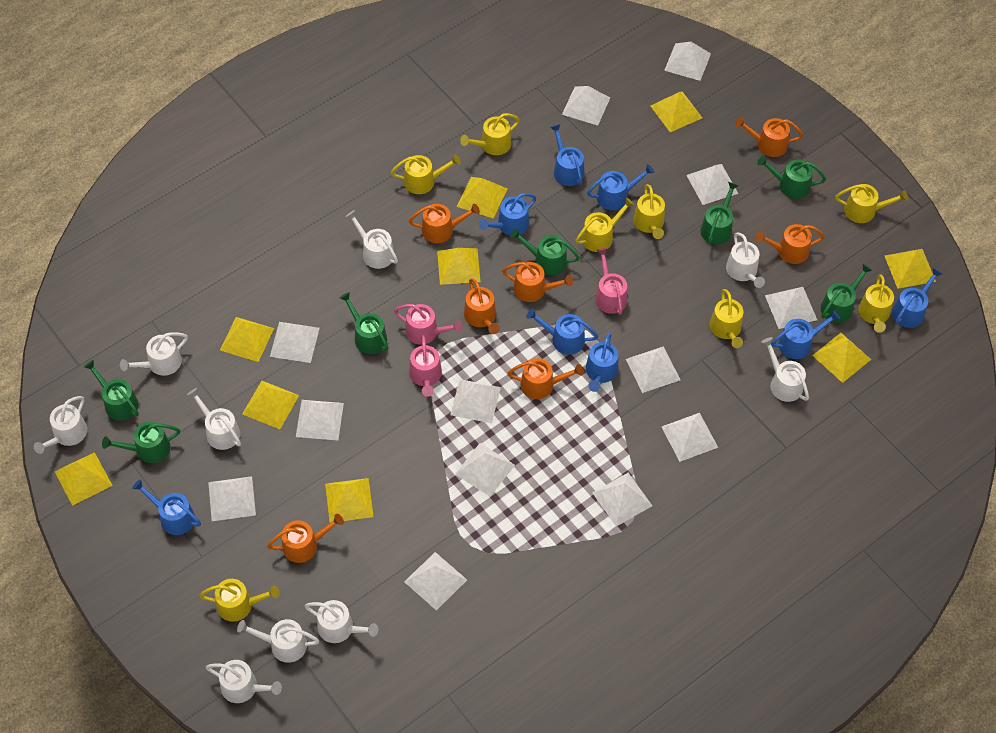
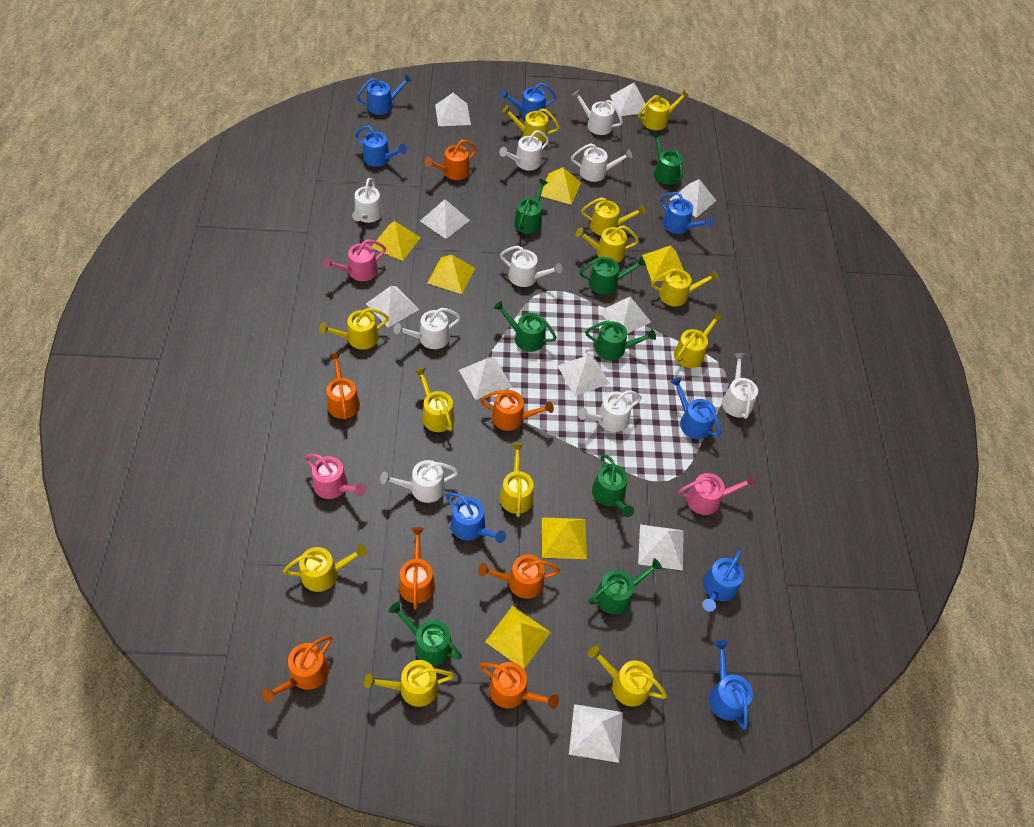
green watering can: 7 -> 8
white pyramid: 13 -> 10
yellow pyramid: 9 -> 6
yellow watering can: 8 -> 12

